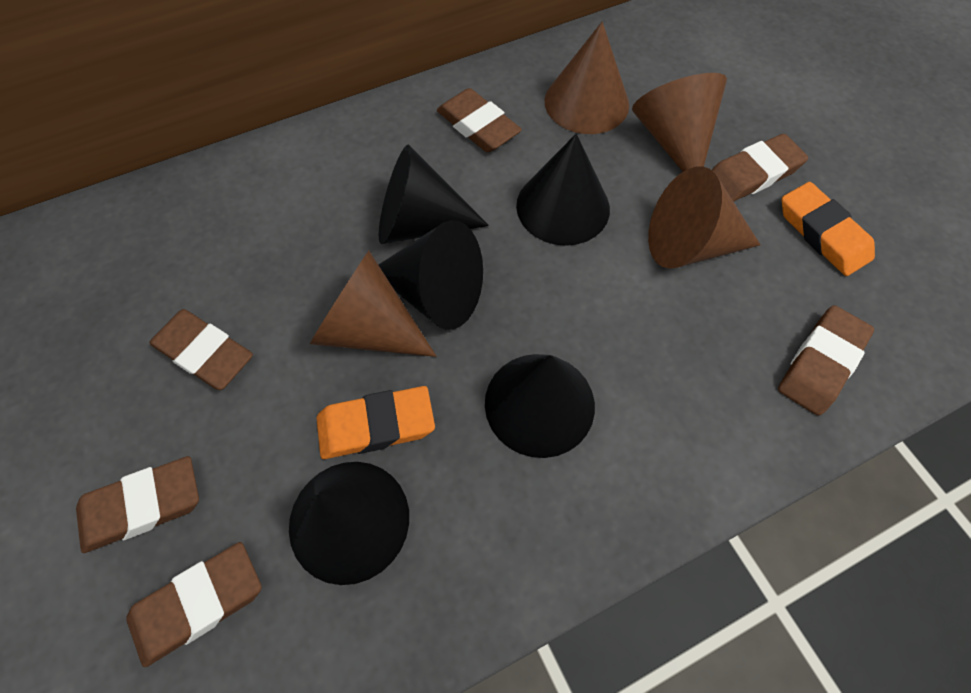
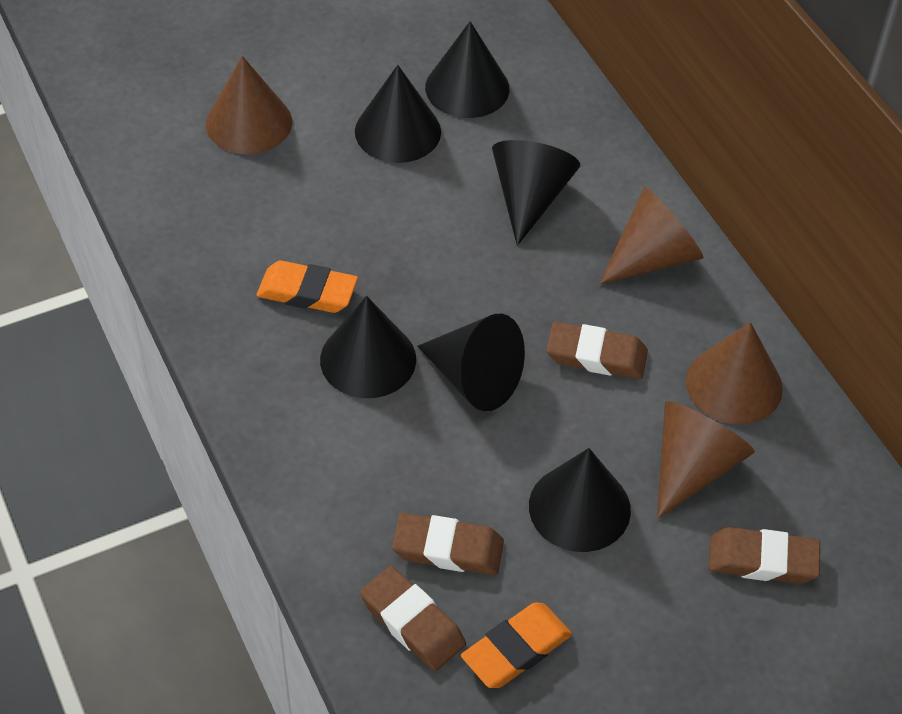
black cone: 5 -> 6
brown eraser: 6 -> 4

